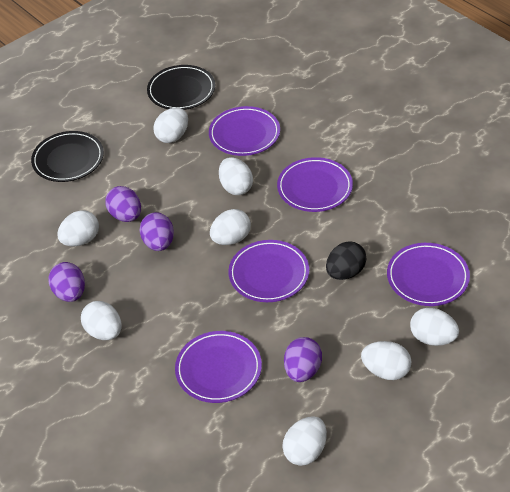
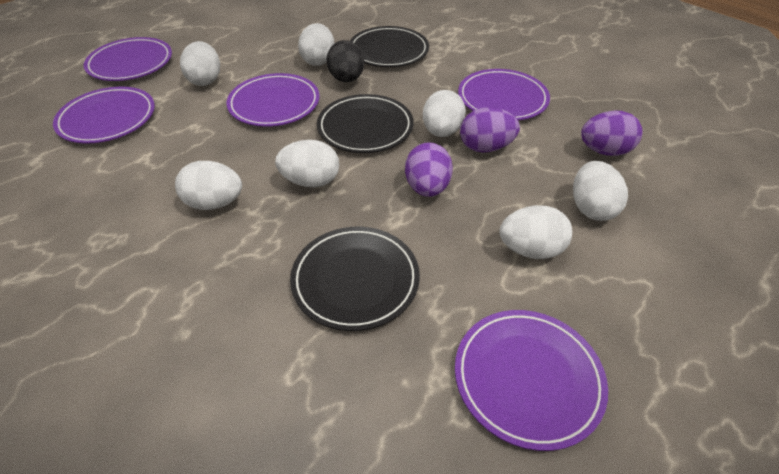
black plate: 2 -> 3
purple egg: 4 -> 3
white egg: 8 -> 7

